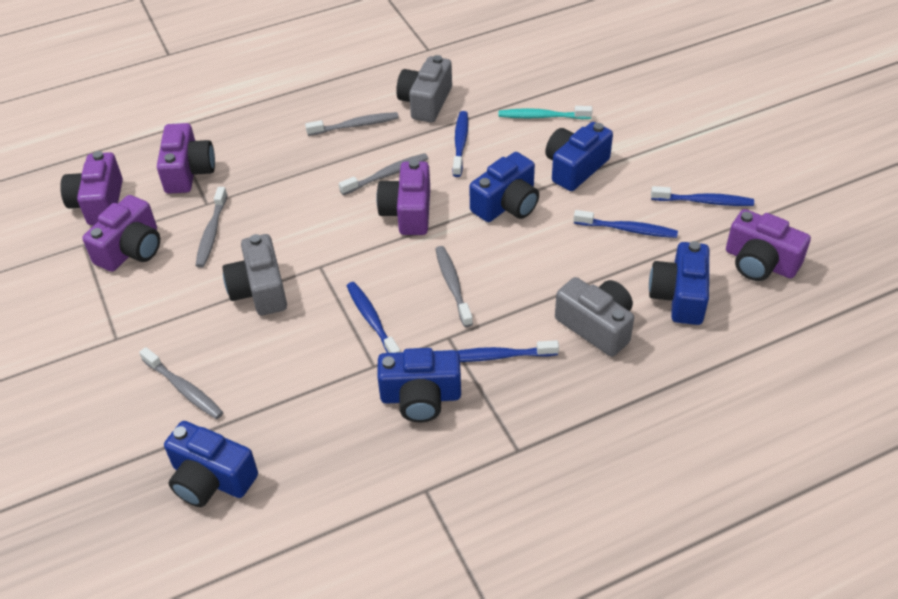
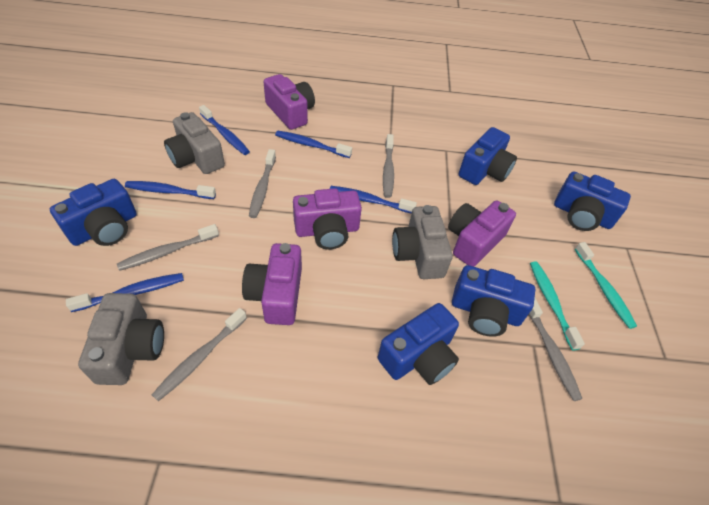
purple camera: 5 -> 4
turquoise toothbrush: 1 -> 2

